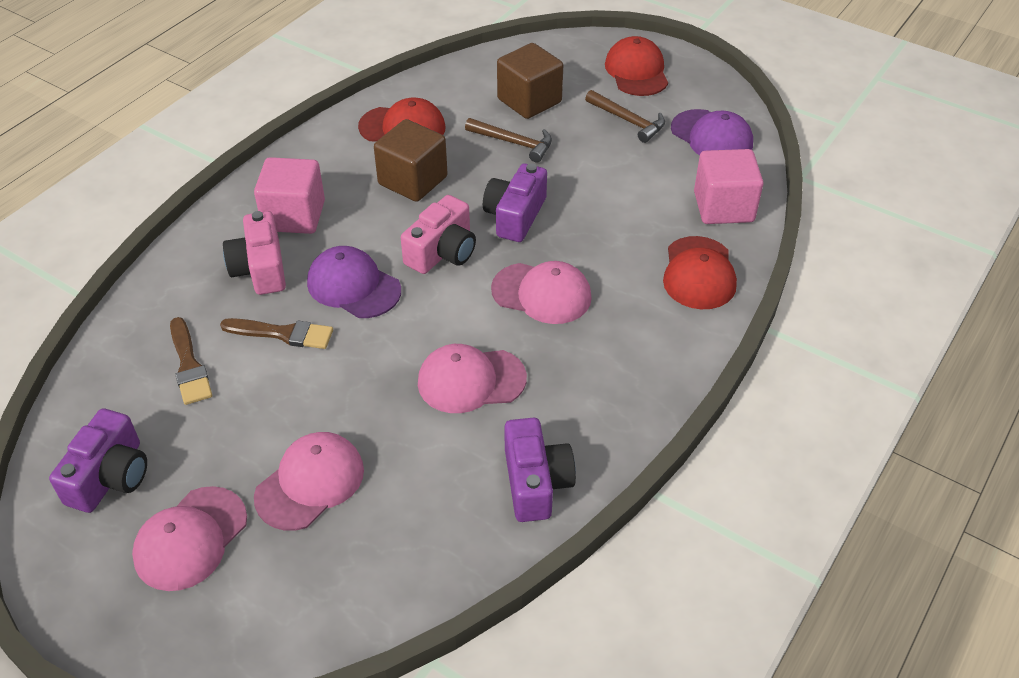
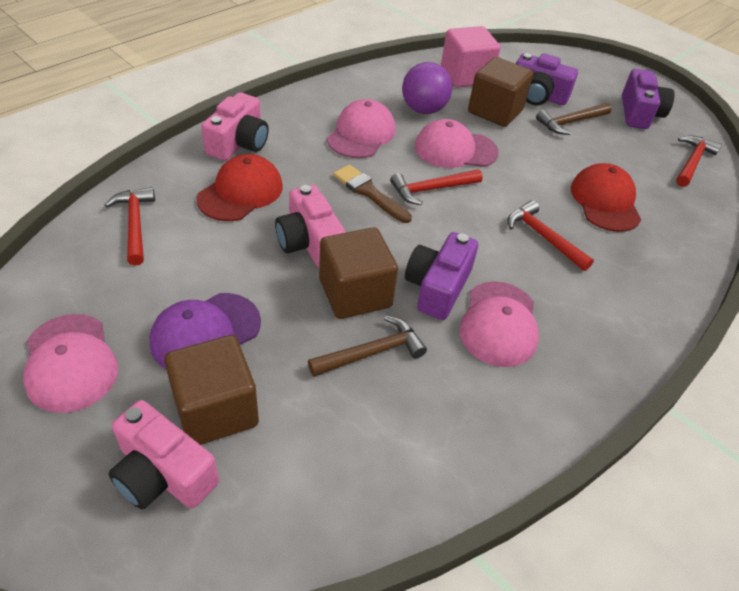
brown brush: 2 -> 1
brown cube: 2 -> 3
pink camera: 2 -> 3
pink cube: 2 -> 1
purple ball: 0 -> 1
purple cap: 2 -> 1
red cap: 3 -> 2
red hammer: 0 -> 4

